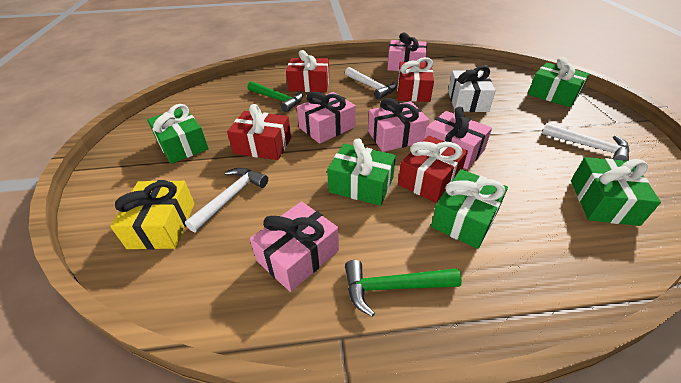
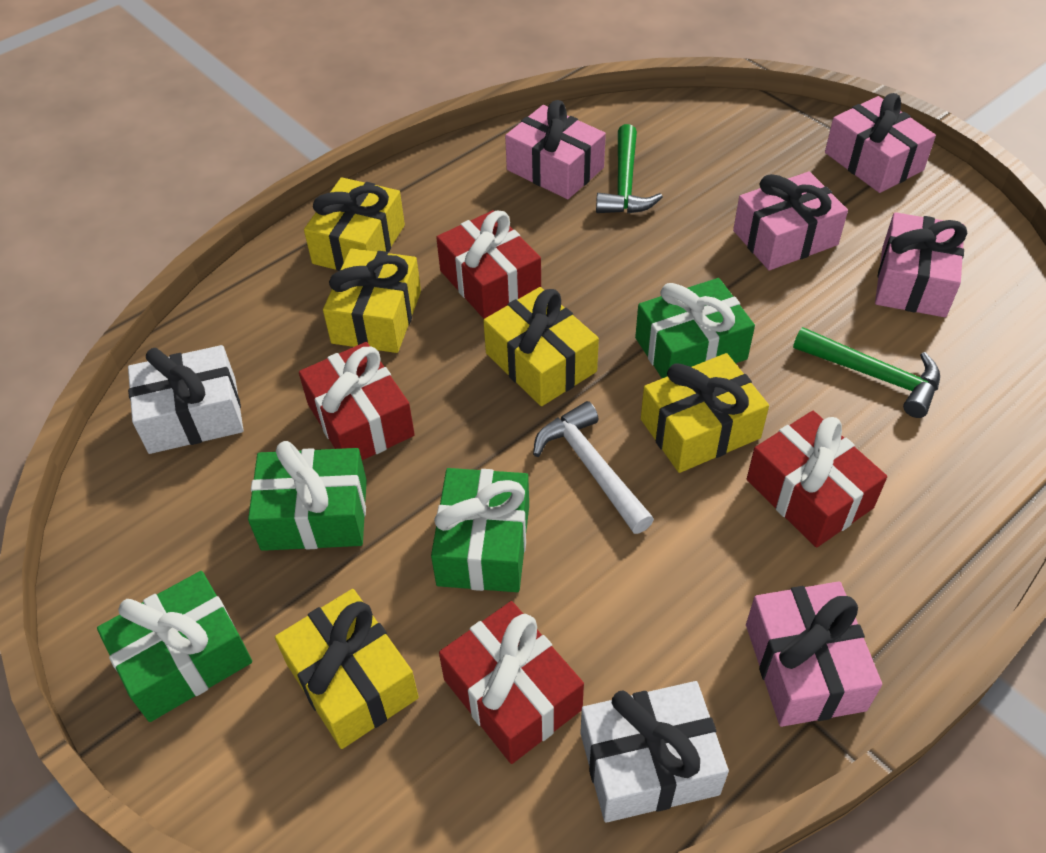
green gift: 5 -> 4
white gift: 1 -> 2
white hammer: 3 -> 1
yellow gift: 1 -> 5

